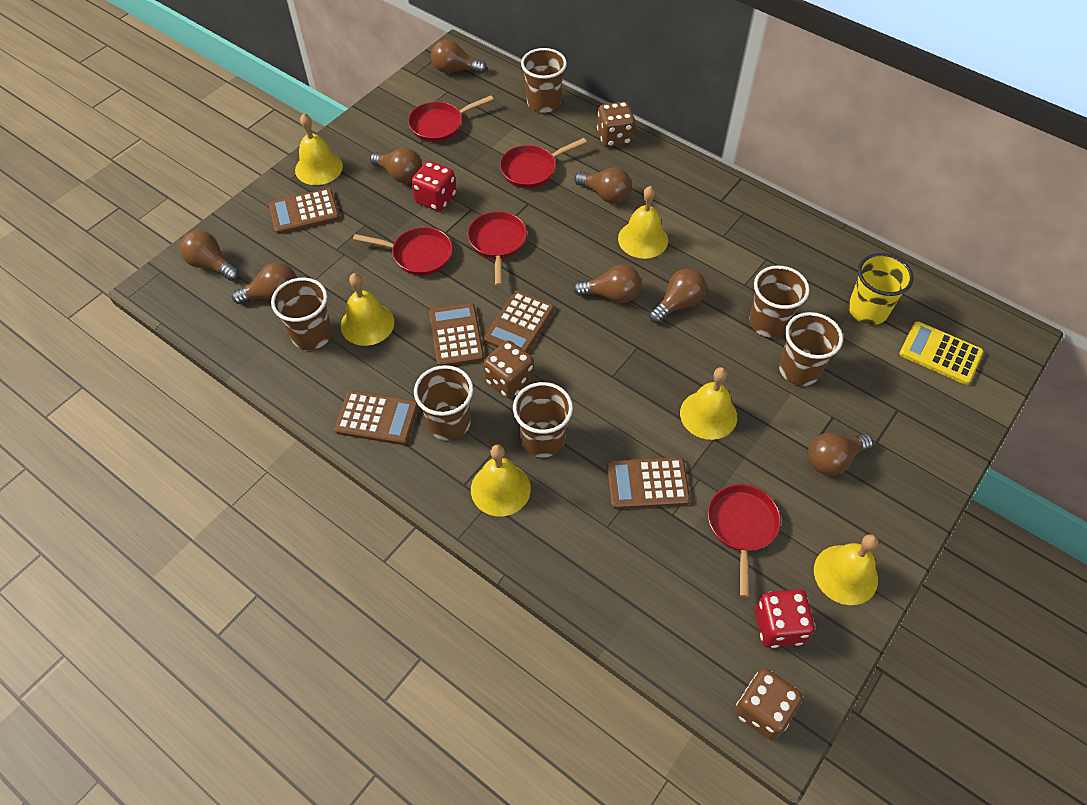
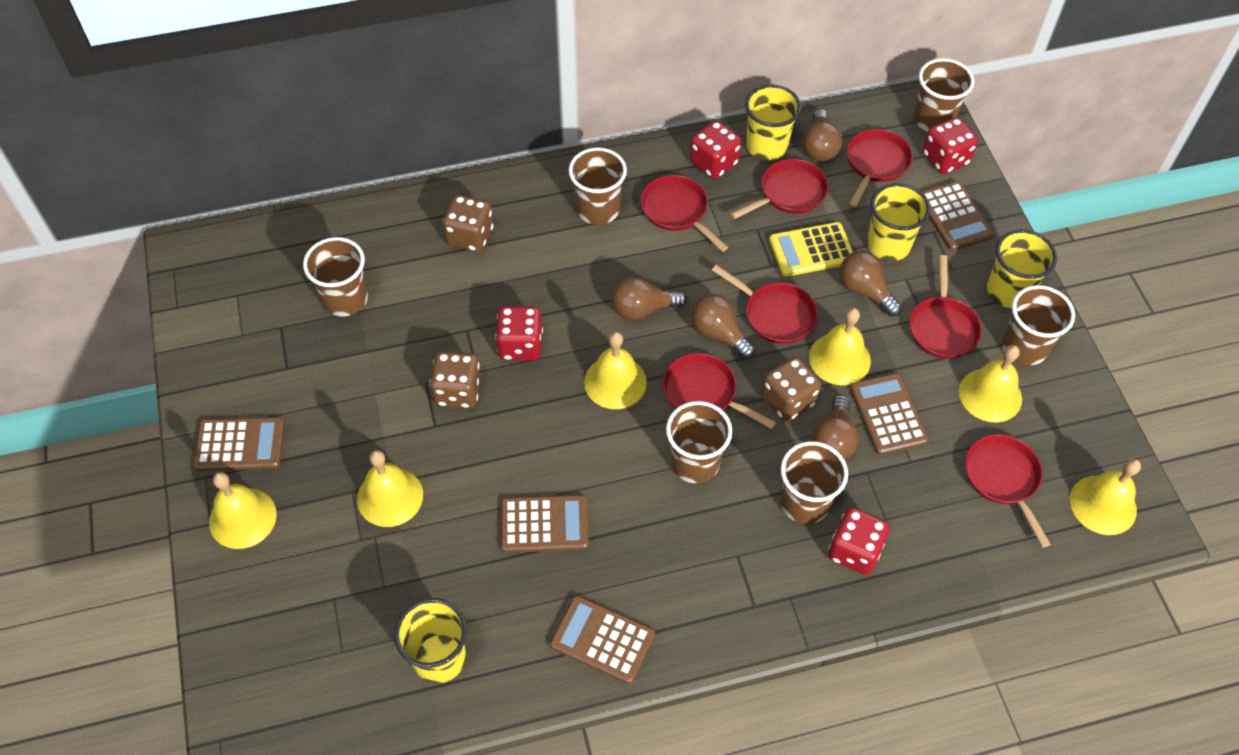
brown light bulb: 8 -> 5
red dice: 2 -> 4
red pan: 5 -> 7
yellow cup: 1 -> 4

